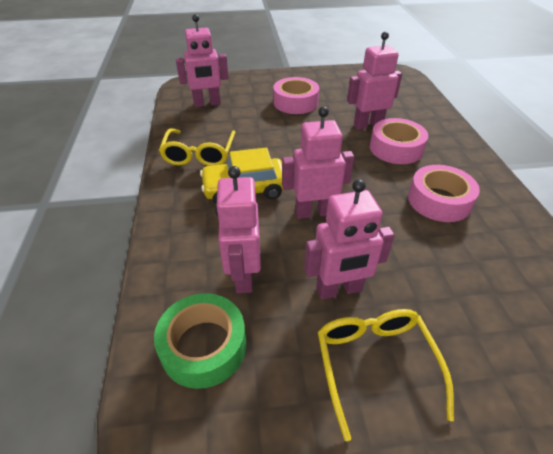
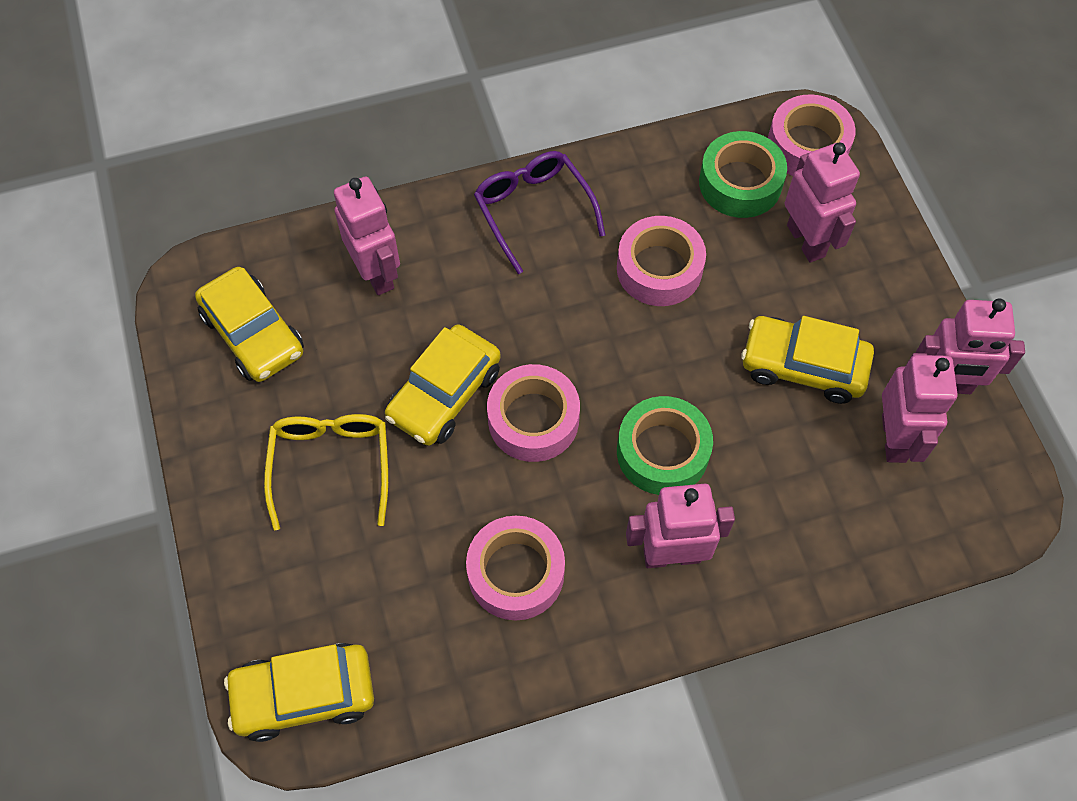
green tape: 1 -> 2
pink tape: 3 -> 4
purple glasses: 0 -> 1
yellow car: 1 -> 4
yellow glasses: 2 -> 1

